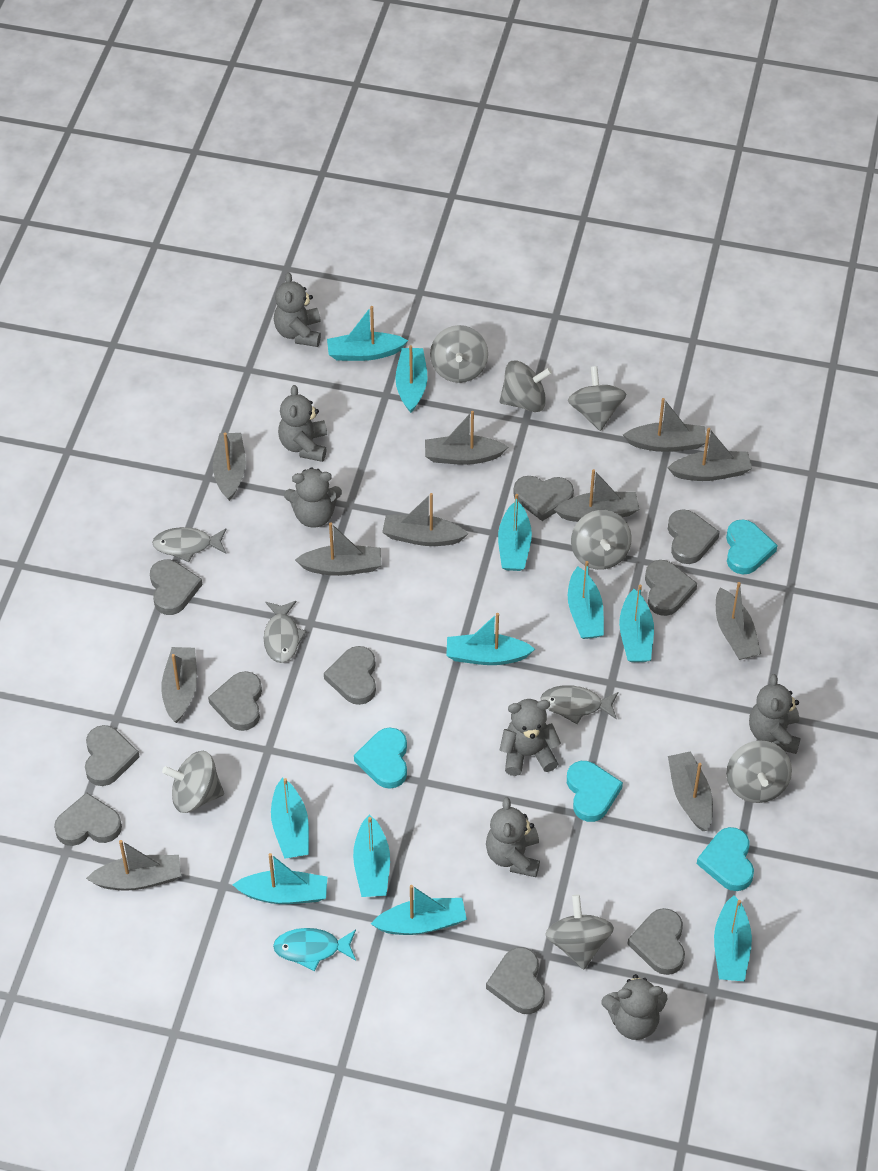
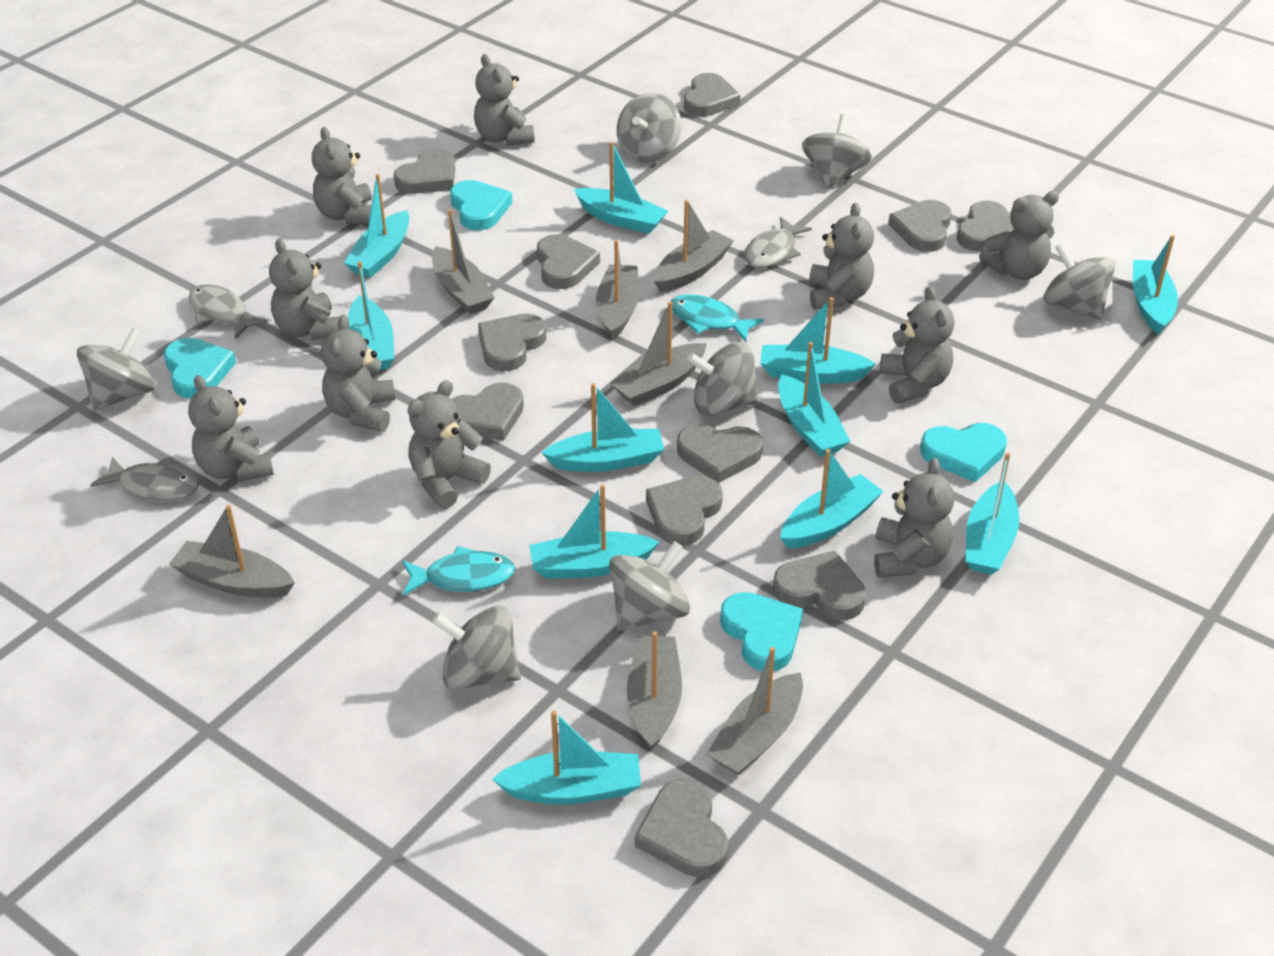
grey boat: 11 -> 7
grey heart: 10 -> 11
grey teddy bear: 7 -> 10
turquoise fish: 1 -> 2

